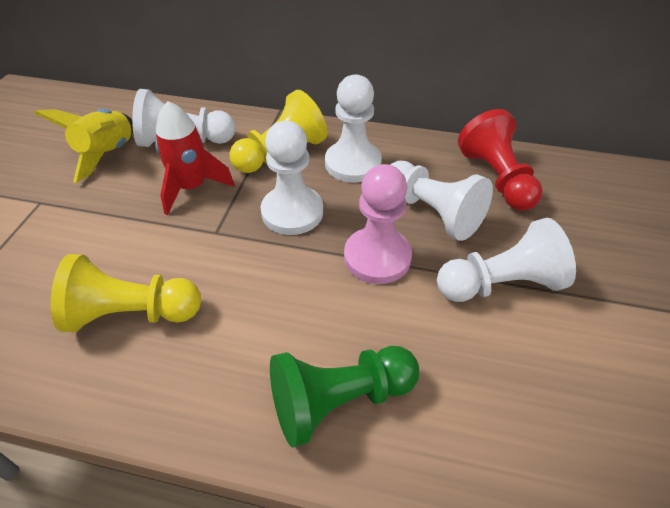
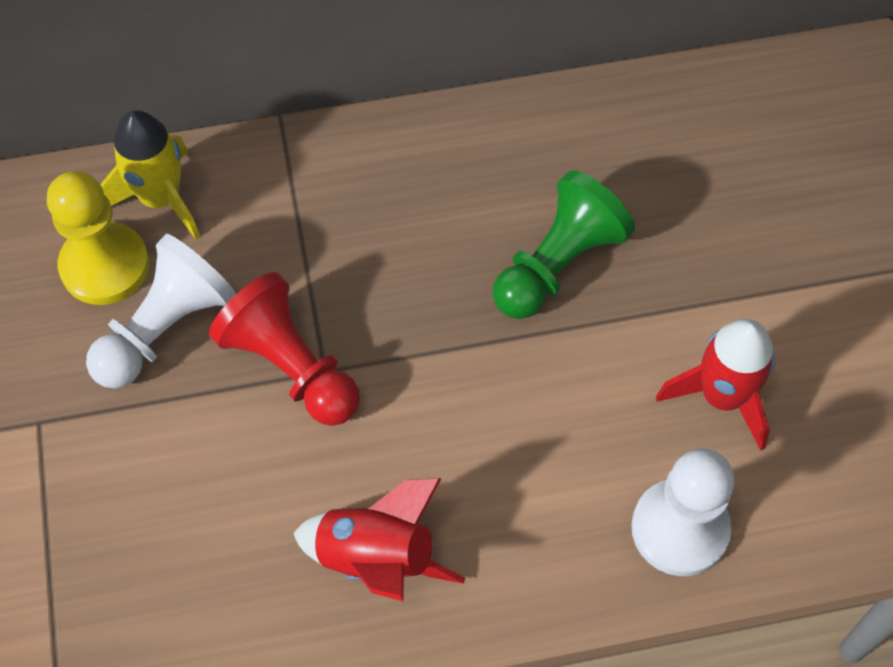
pink pawn: 1 -> 0
red rocket: 1 -> 2
white pawn: 5 -> 2
yellow pawn: 2 -> 1

